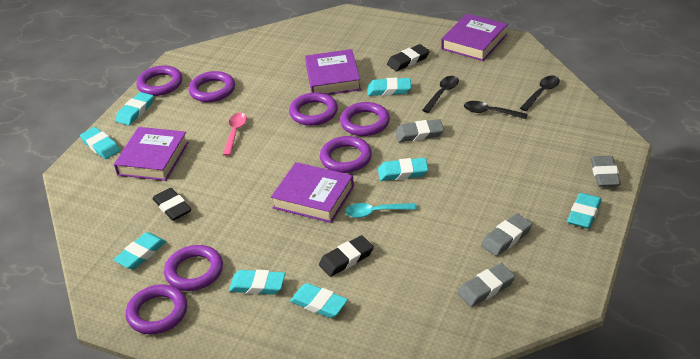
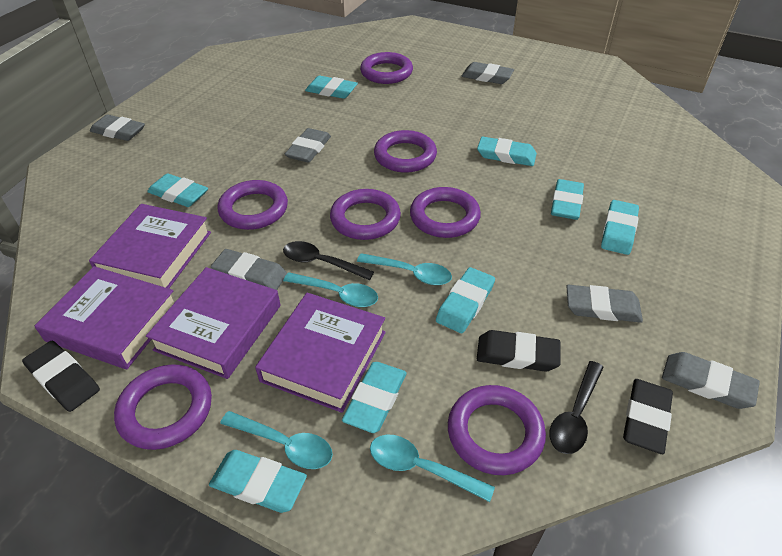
black spoon: 3 -> 2
grey eraser: 4 -> 6
pink spoon: 1 -> 0
turquoise spoon: 1 -> 4

